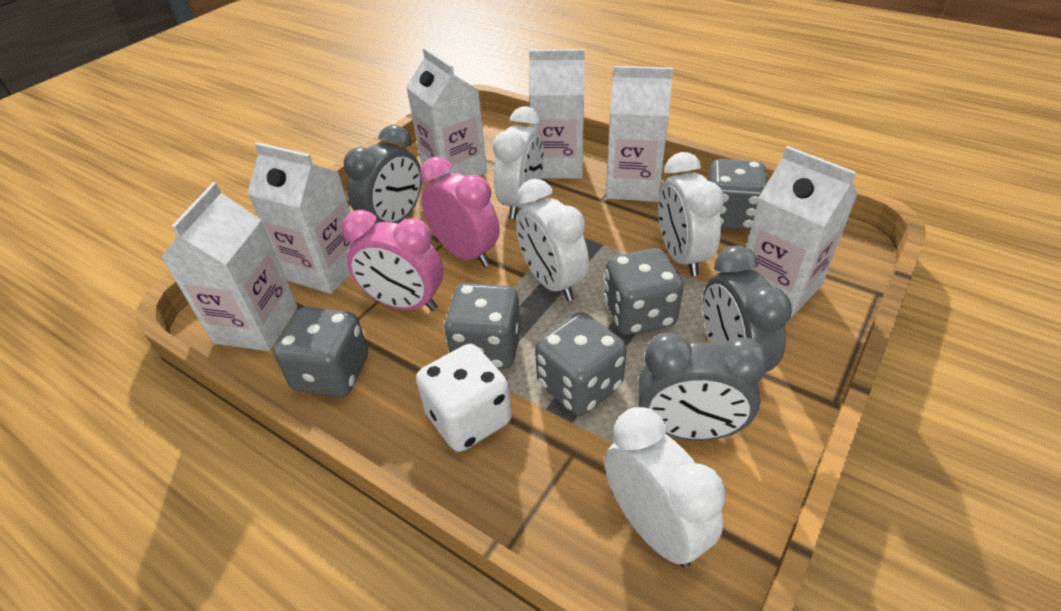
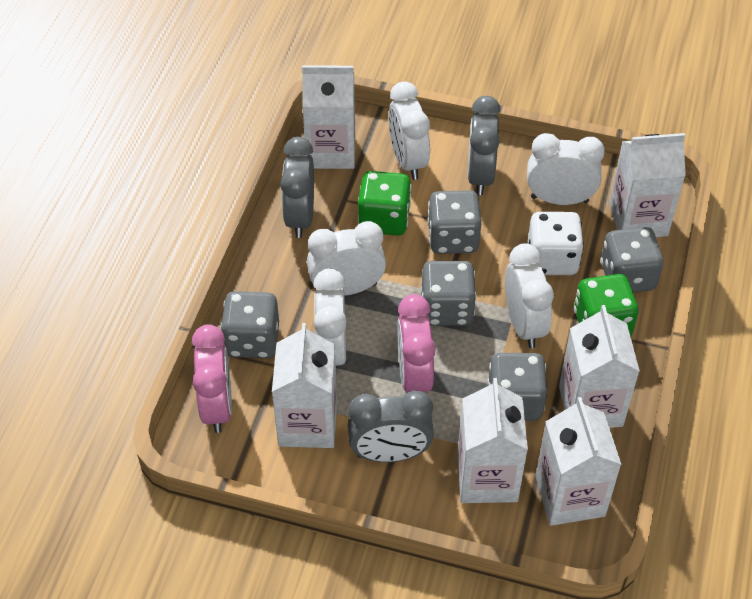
green dice: 0 -> 2
white clock: 4 -> 5

